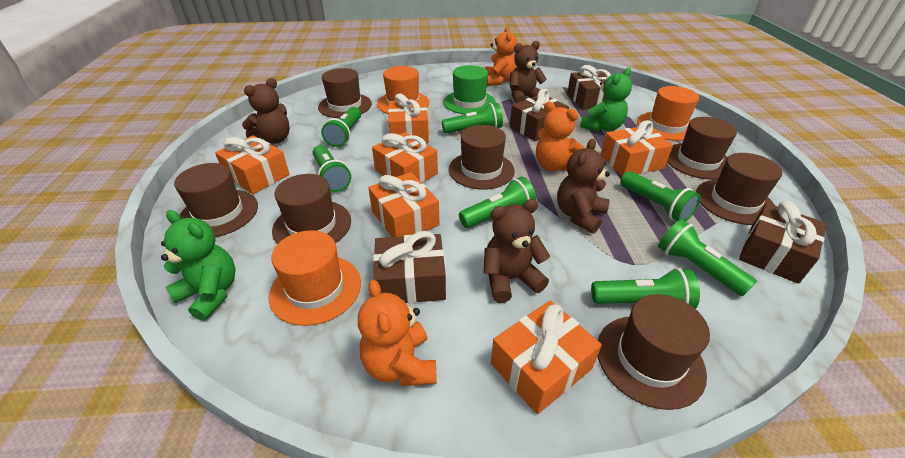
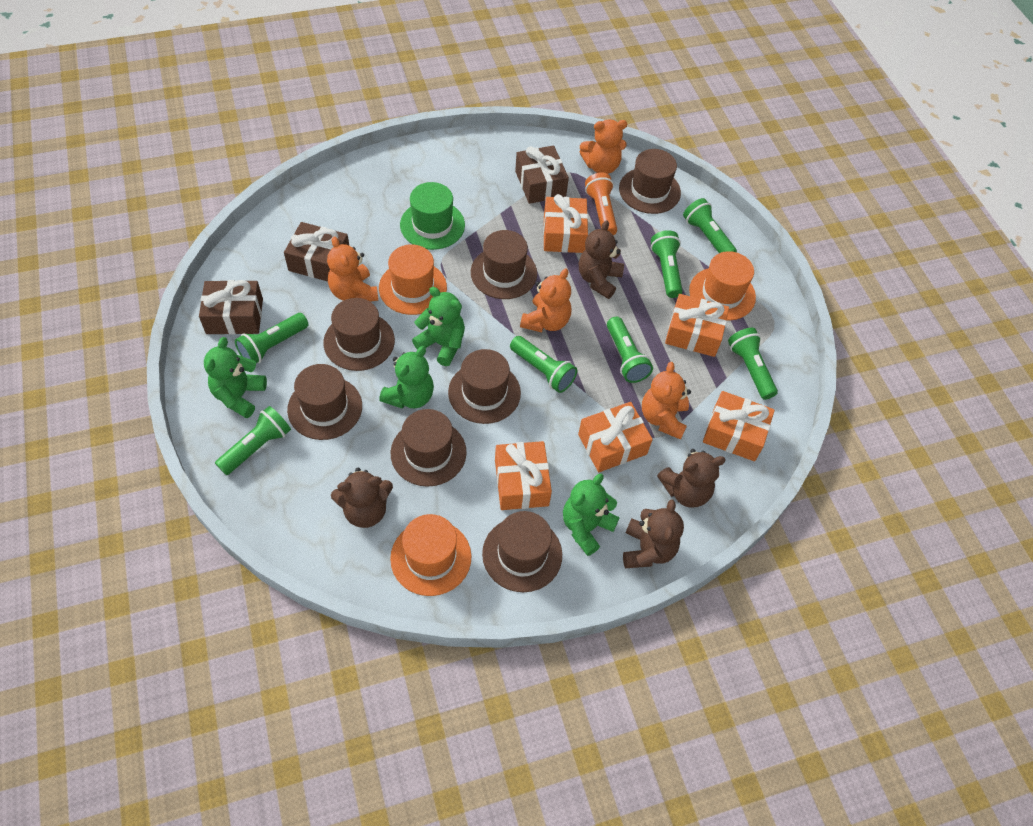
brown gift: 4 -> 3
green teddy bear: 2 -> 4
orange flashlight: 0 -> 1
orange gift: 6 -> 5
orange teddy bear: 3 -> 4

